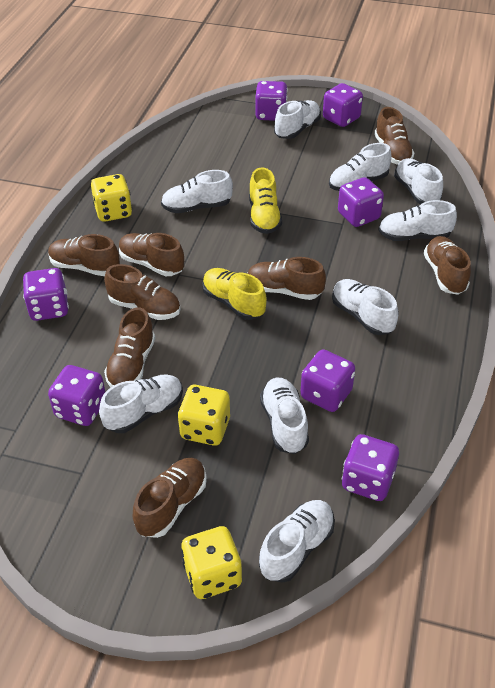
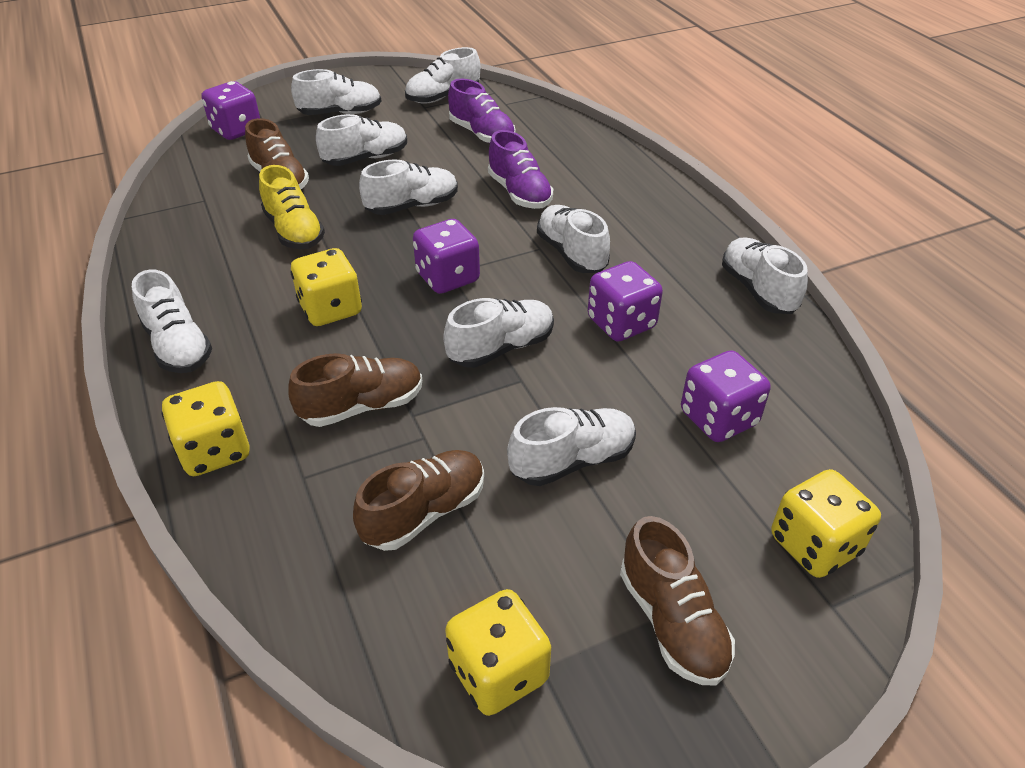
brown shoe: 8 -> 4
purple dice: 7 -> 4
purple shoe: 0 -> 2
yellow dice: 3 -> 4
yellow shoe: 2 -> 1

